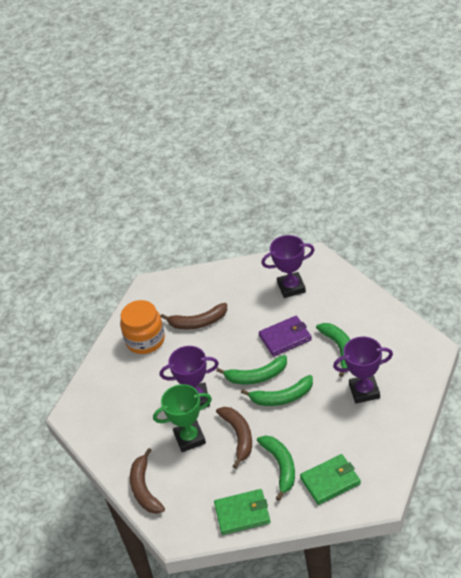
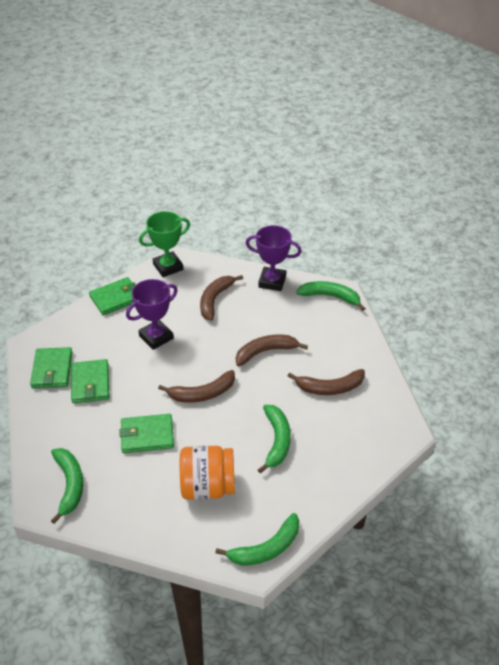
brown banana: 3 -> 4
green wallet: 2 -> 4
purple trophy: 3 -> 2
purple wallet: 1 -> 0

